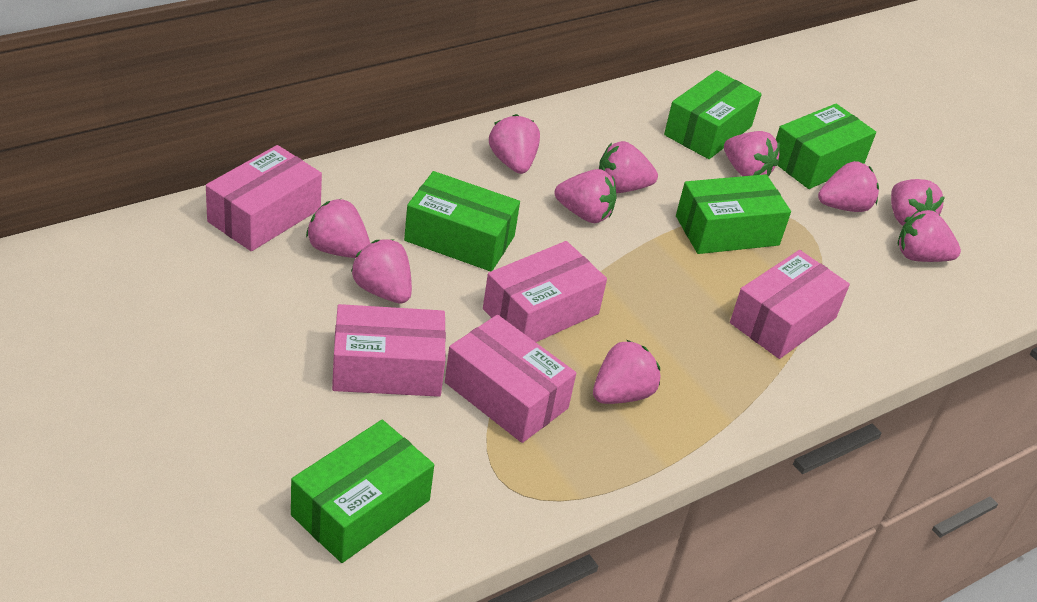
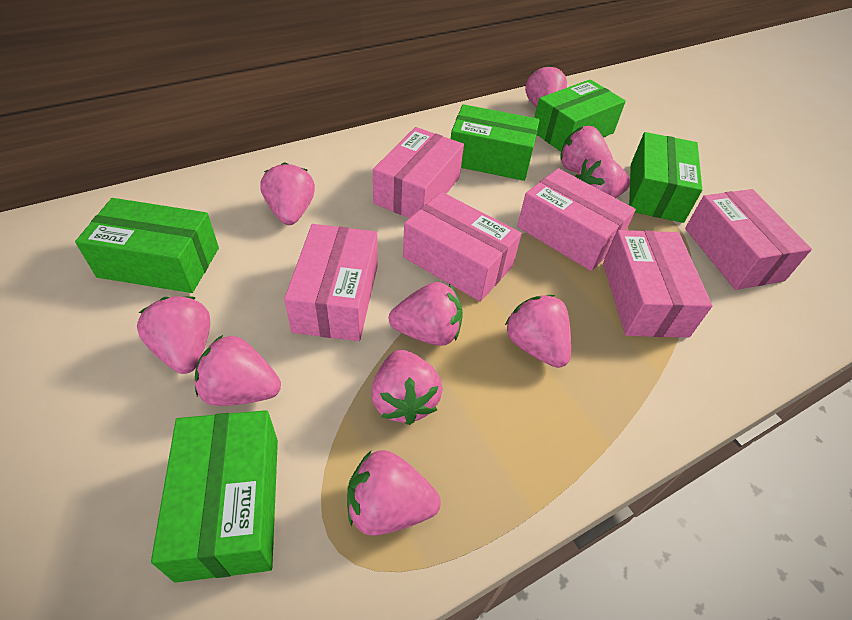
pink box: 5 -> 6

